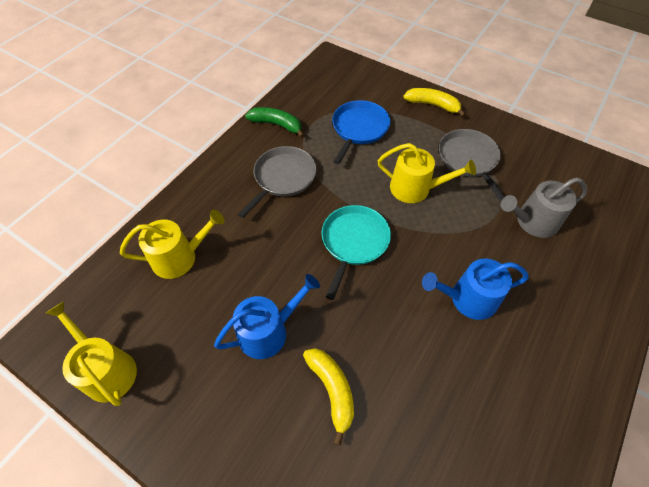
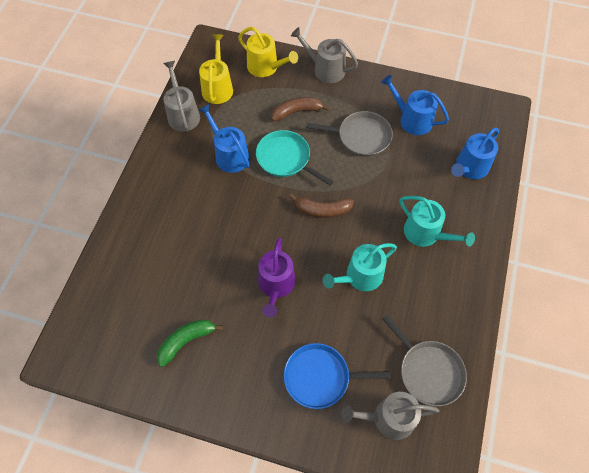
blue watering can: 2 -> 3
brown banana: 0 -> 2
grey watering can: 1 -> 3
purple watering can: 0 -> 1
turquoise watering can: 0 -> 2
yellow banana: 2 -> 0
yellow watering can: 3 -> 2

